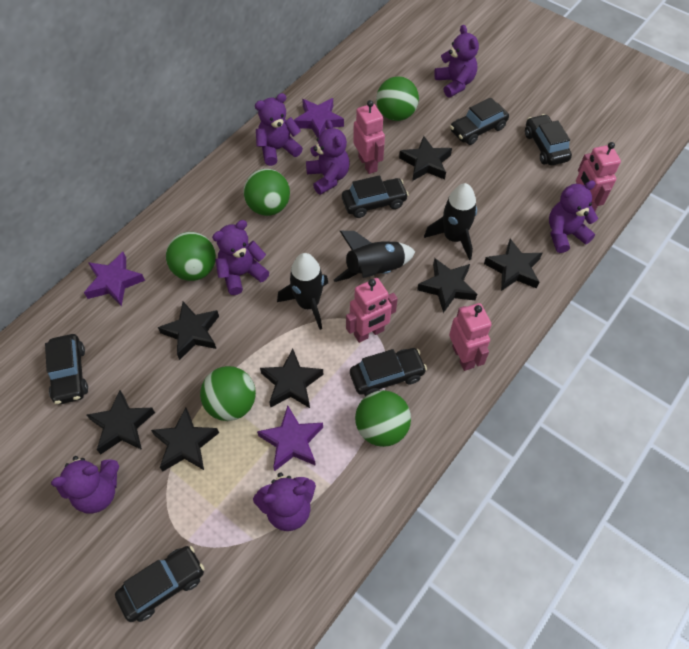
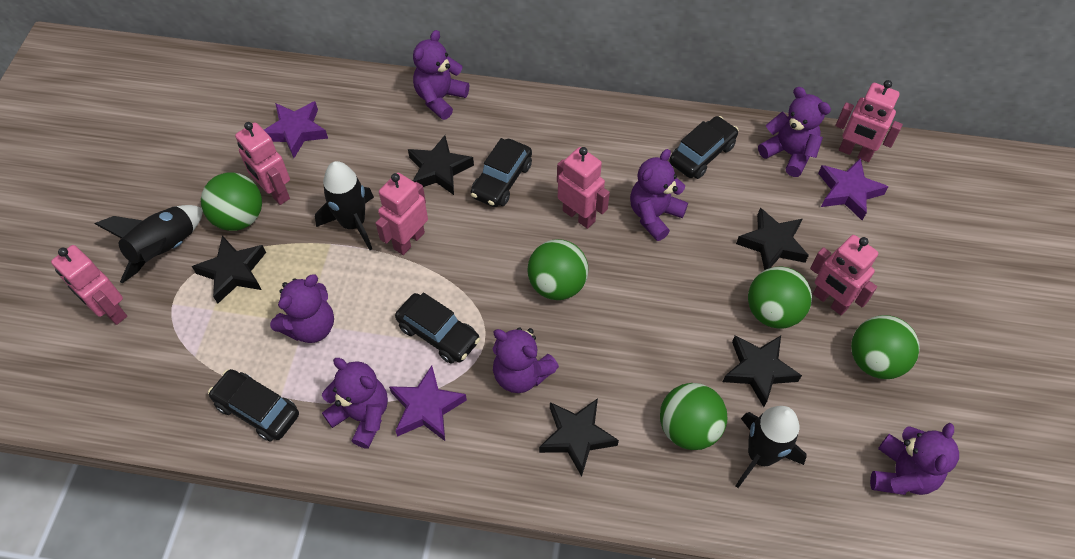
black car: 6 -> 4
black star: 7 -> 5
pink robot: 4 -> 6

